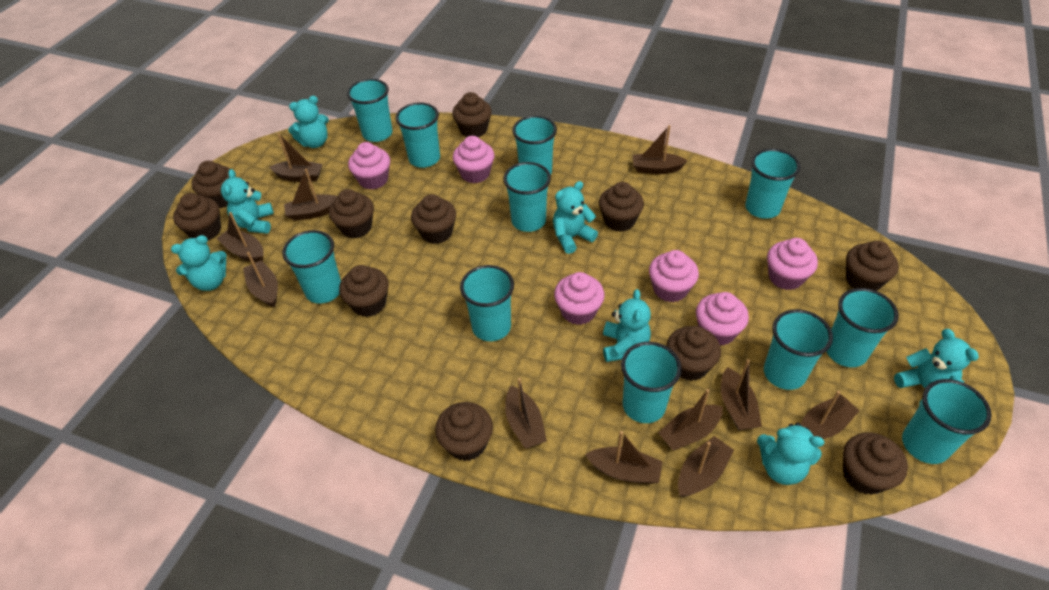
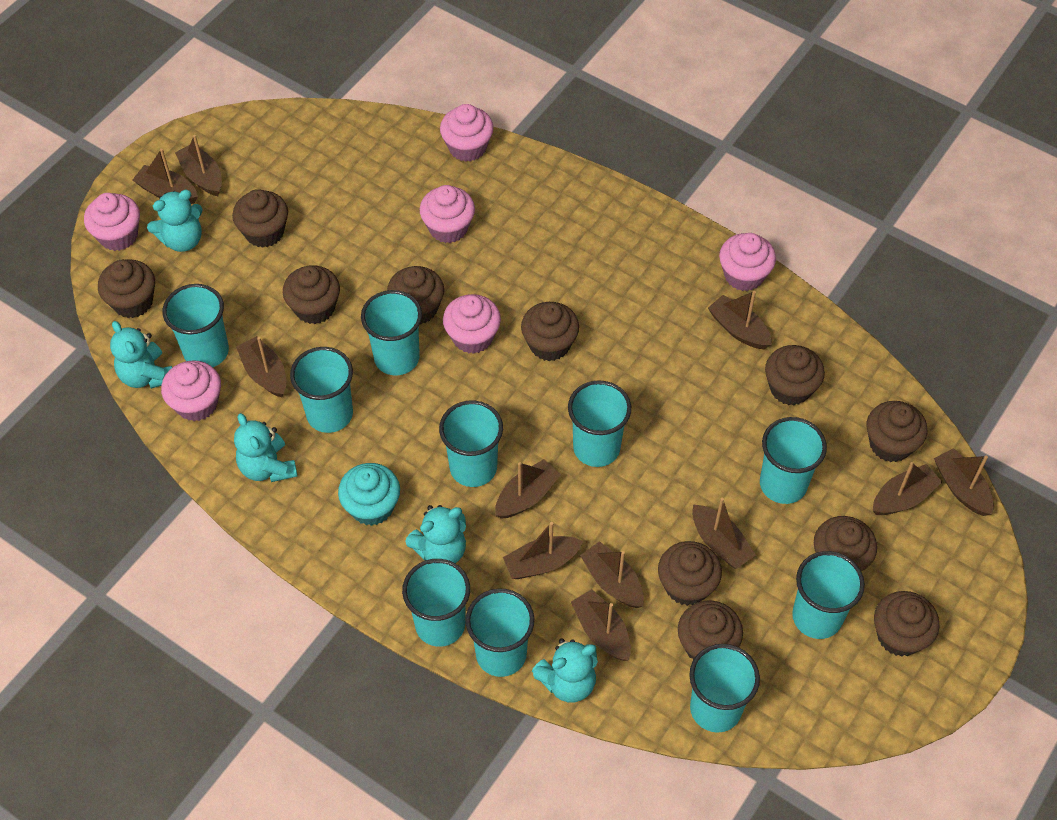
turquoise cup: 11 -> 10
turquoise cupcake: 0 -> 1
turquoise teddy bear: 7 -> 5

